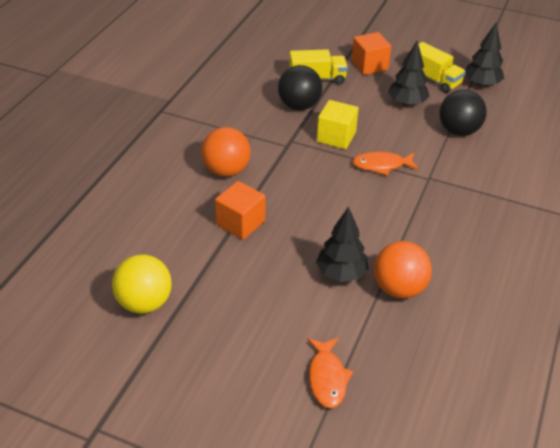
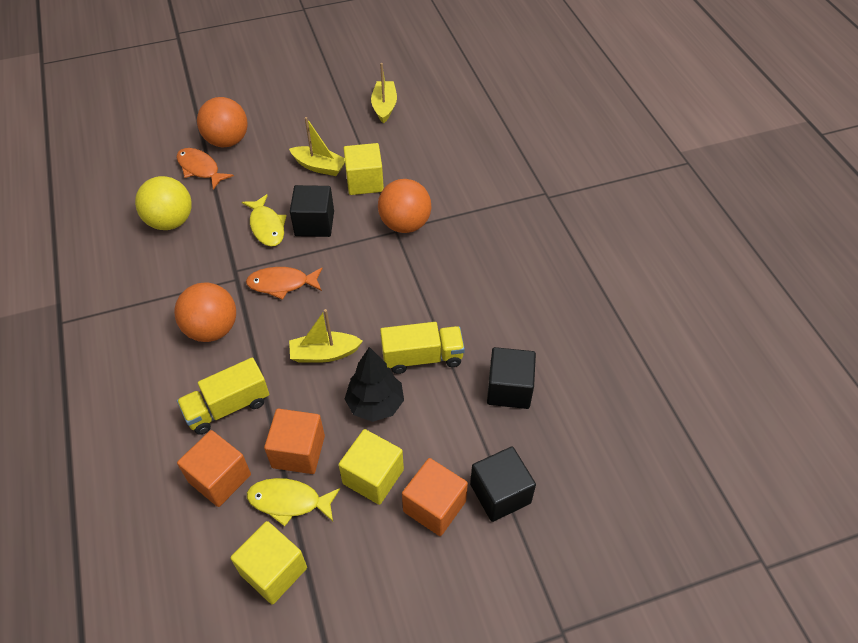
black ball: 2 -> 0
black cube: 0 -> 3
black tree: 3 -> 1
orange ball: 2 -> 3
orange cube: 2 -> 3
yellow boat: 0 -> 3
yellow cube: 1 -> 3
yellow fish: 0 -> 2

